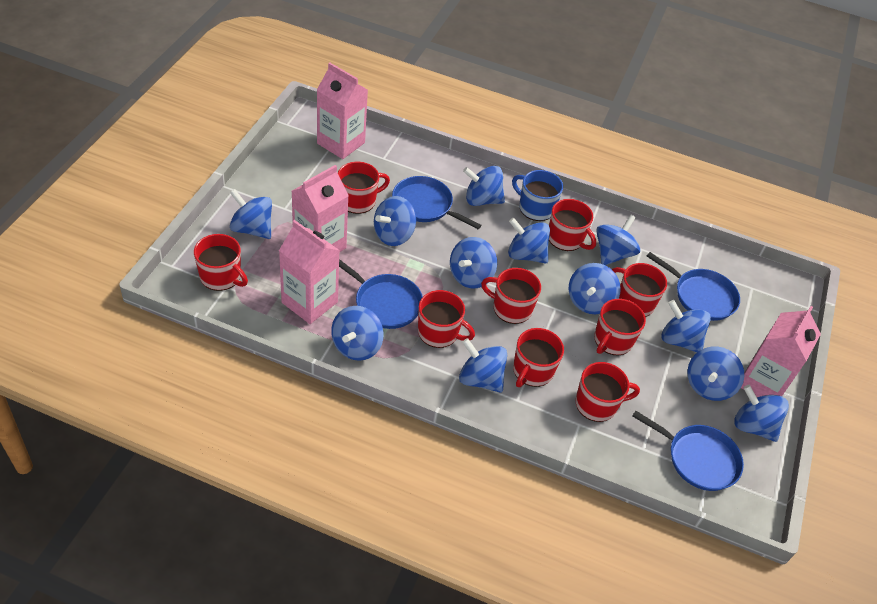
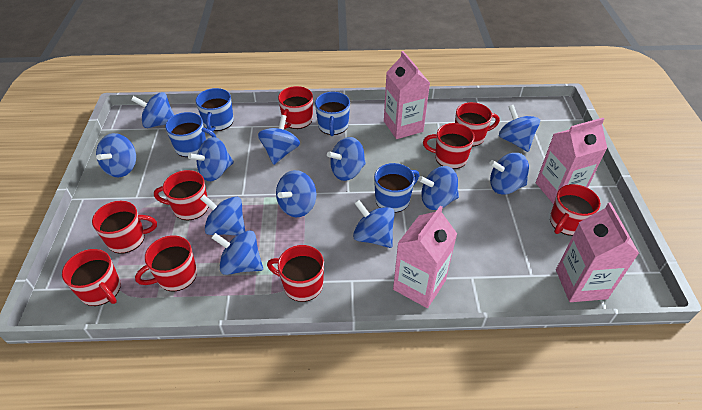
blue mug: 1 -> 4
blue pan: 4 -> 0

